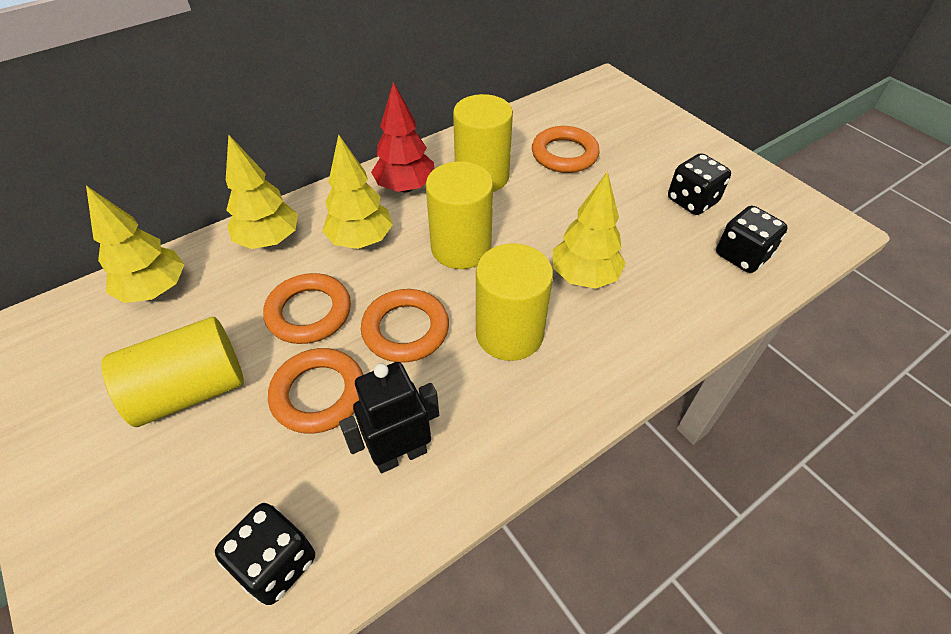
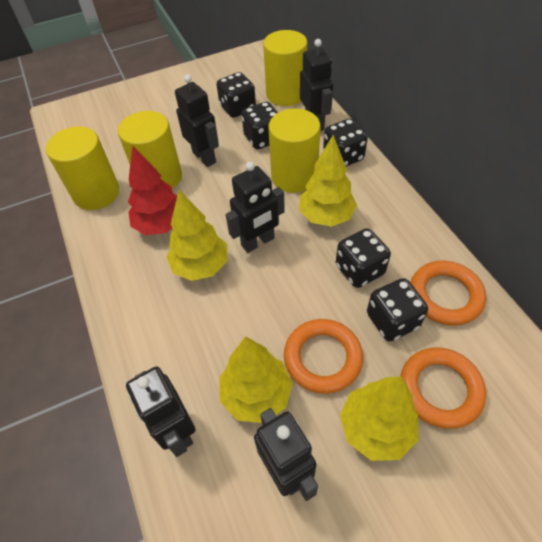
black dice: 3 -> 5
black robot: 1 -> 5
orange ring: 4 -> 3

